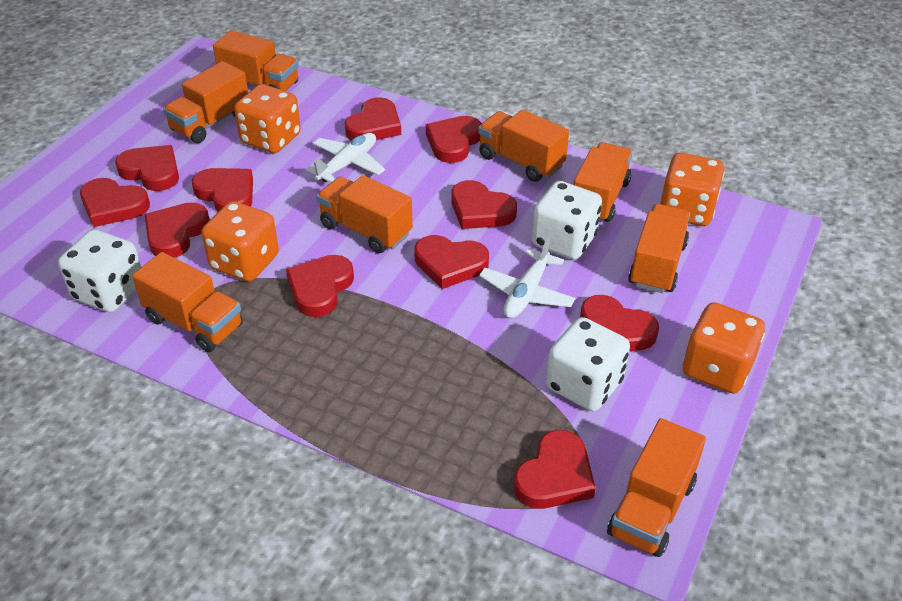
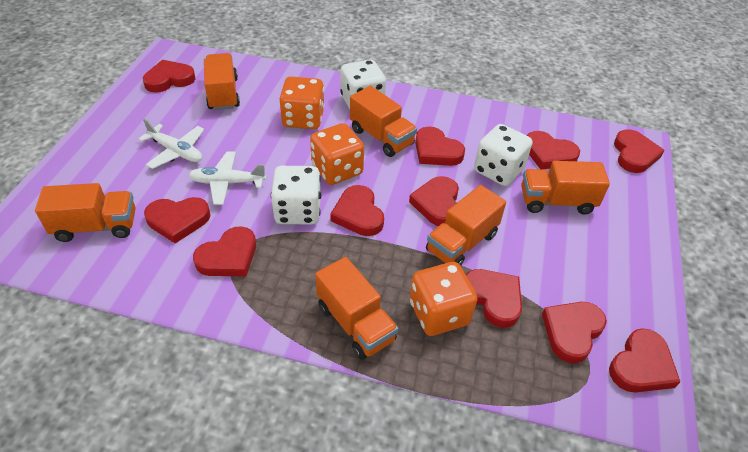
orange dice: 4 -> 3
orange truck: 8 -> 6

